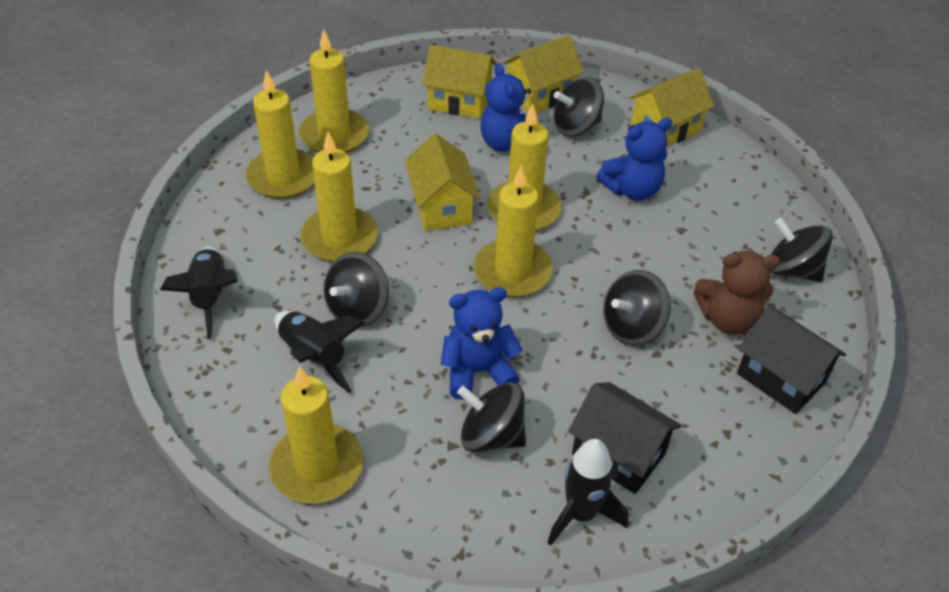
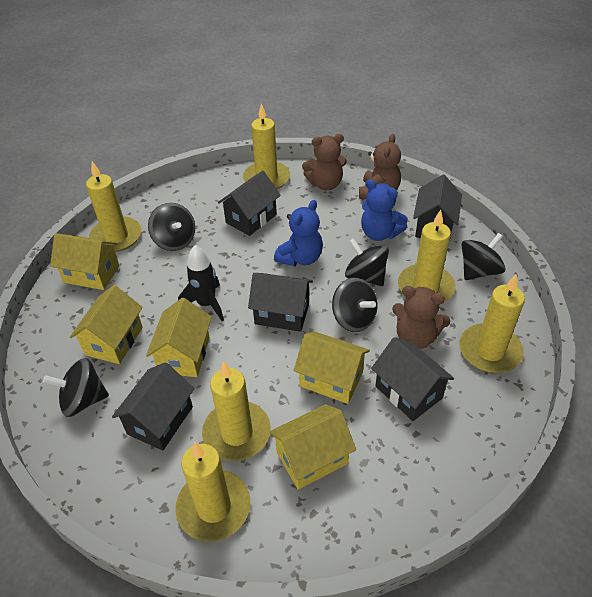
black house: 2 -> 5
black rocket: 3 -> 1
blue teddy bear: 3 -> 2
brown teddy bear: 1 -> 3
yellow house: 4 -> 5

